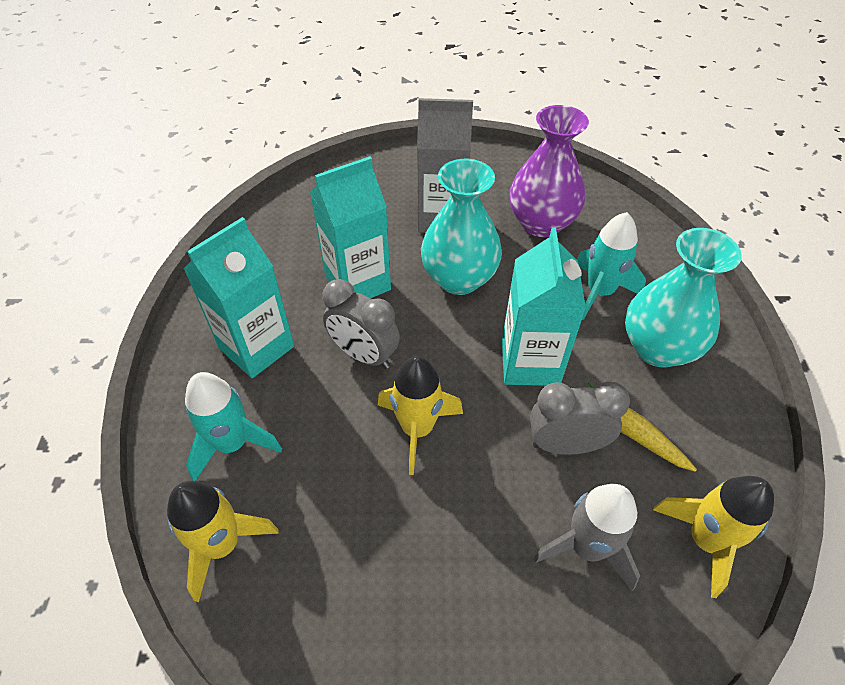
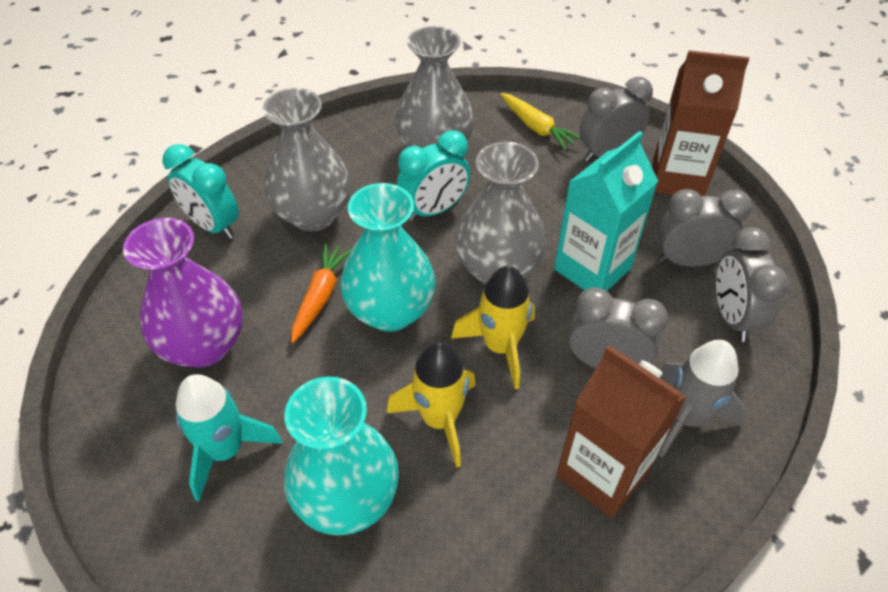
brown carton: 0 -> 2
grey carton: 1 -> 0
grey clock: 2 -> 4
grey vase: 0 -> 3
orange carrot: 0 -> 1
turquoise carton: 3 -> 1
turquoise clock: 0 -> 2
turquoise rocket: 2 -> 1
yellow rocket: 3 -> 2

